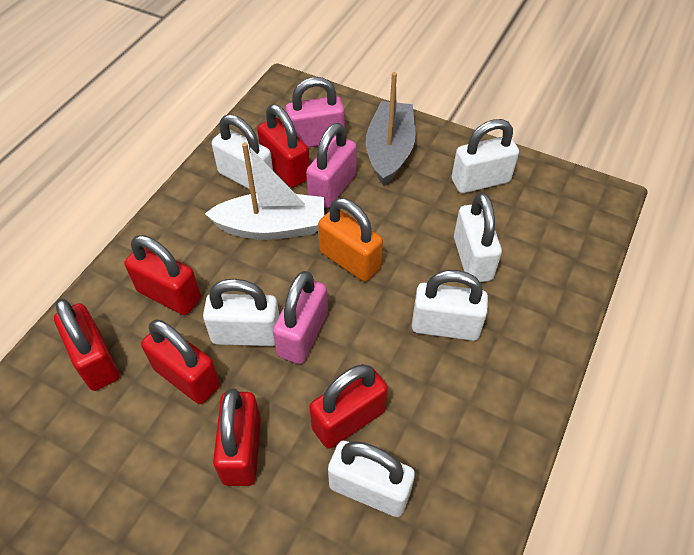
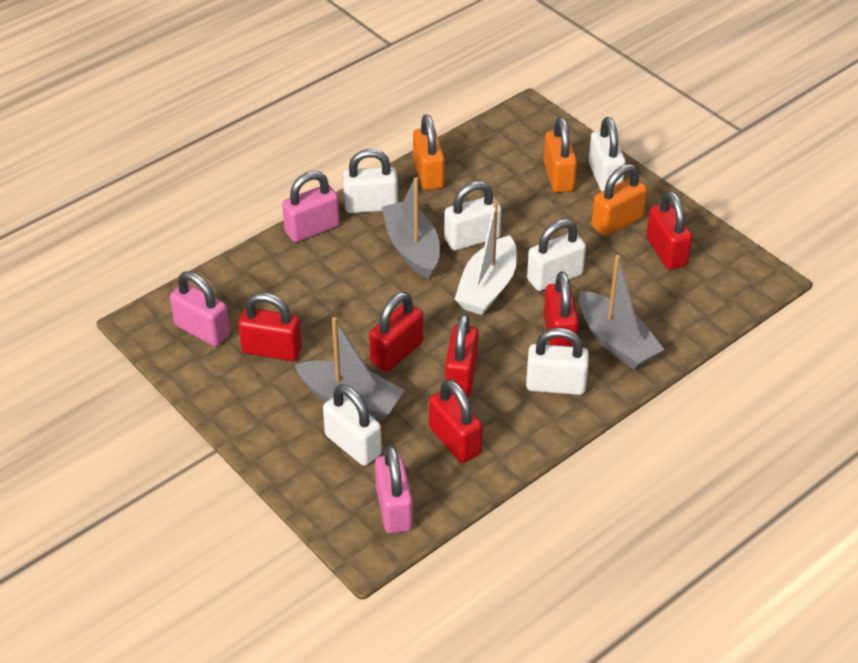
grey boat: 1 -> 3
orange padlock: 1 -> 3

